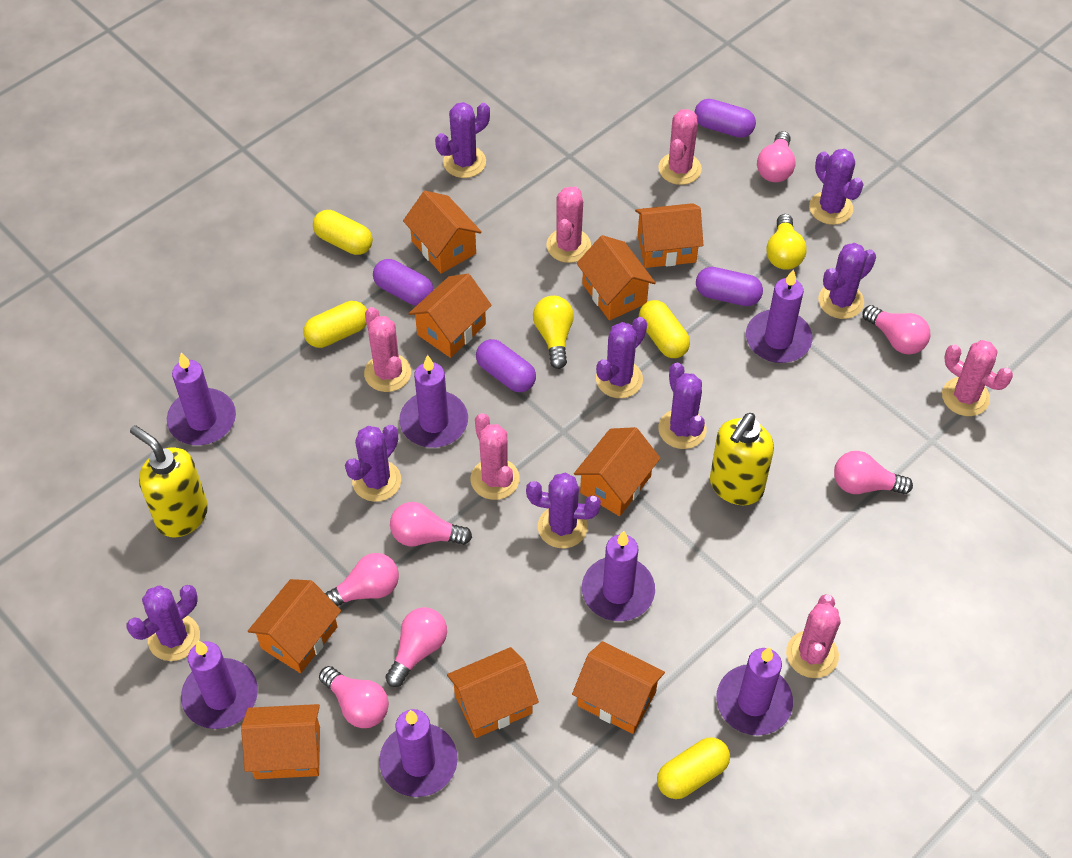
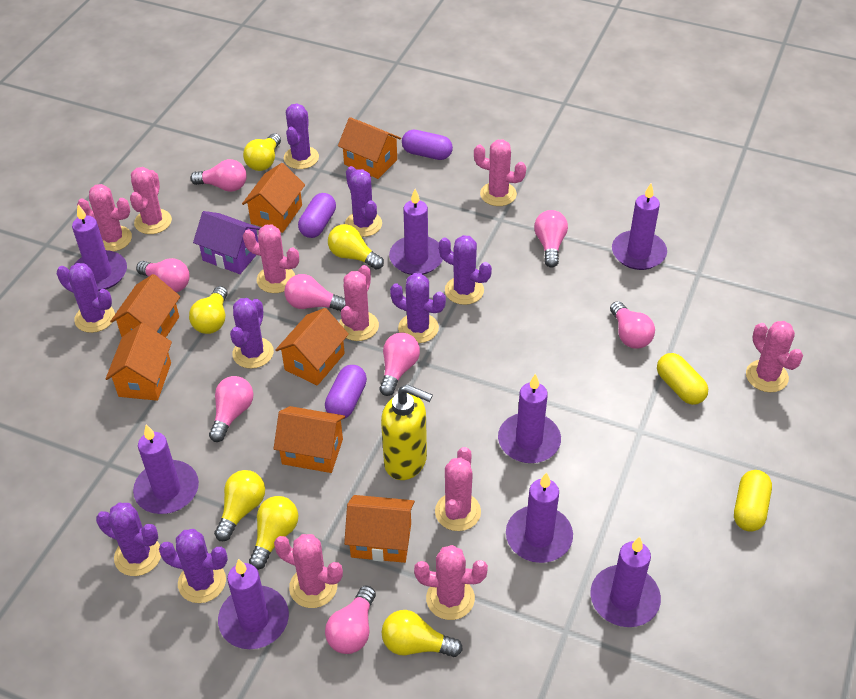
orange house: 9 -> 7
pink cactus: 6 -> 9
pink light bulb: 7 -> 8
purple candle: 7 -> 8
purple capsule: 4 -> 3
purple house: 0 -> 1
yellow capsule: 4 -> 2
yellow light bulb: 2 -> 6
yellow soap dispenser: 2 -> 1

